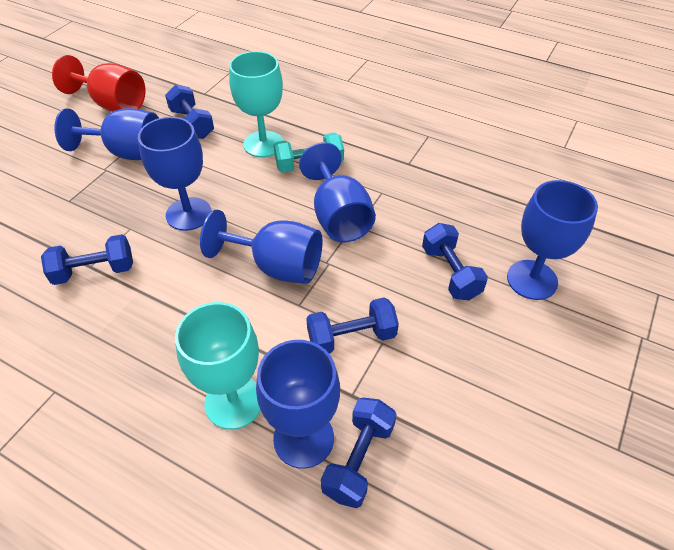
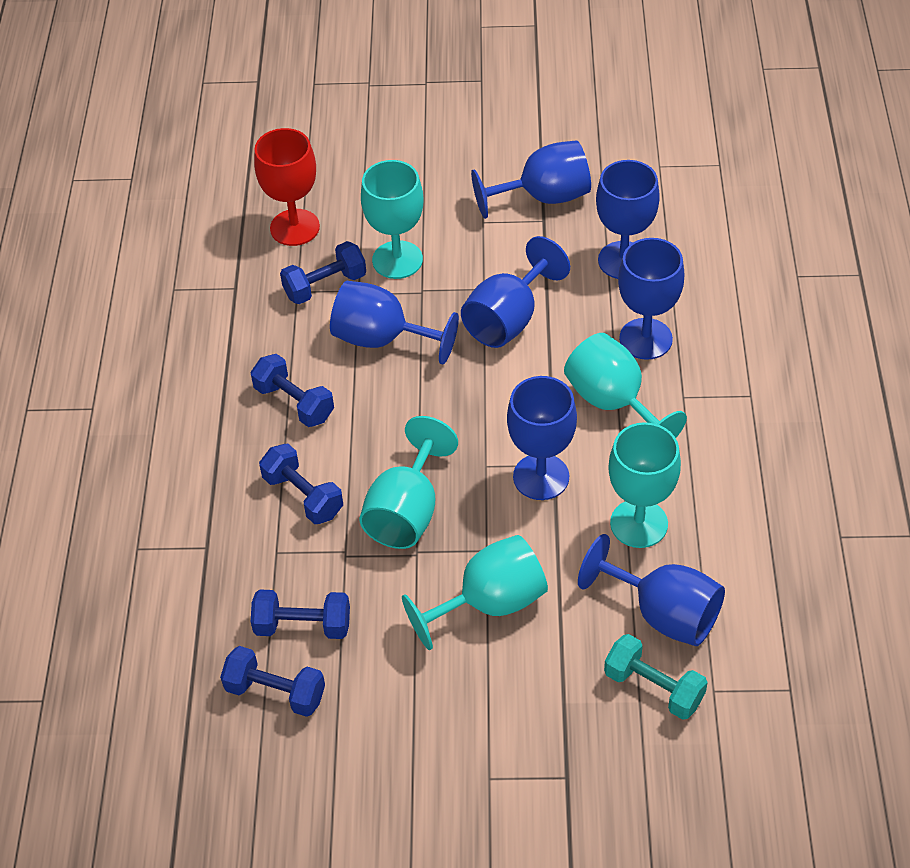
blue goblet: 6 -> 7
turquoise goblet: 2 -> 5

